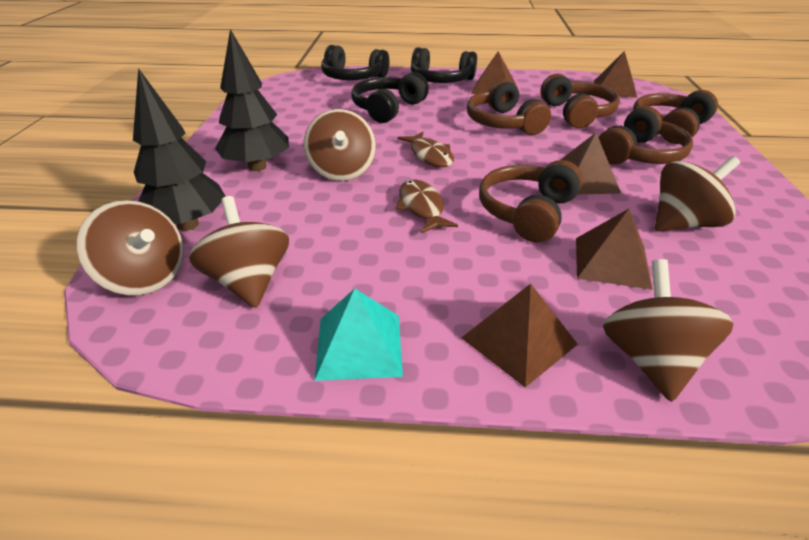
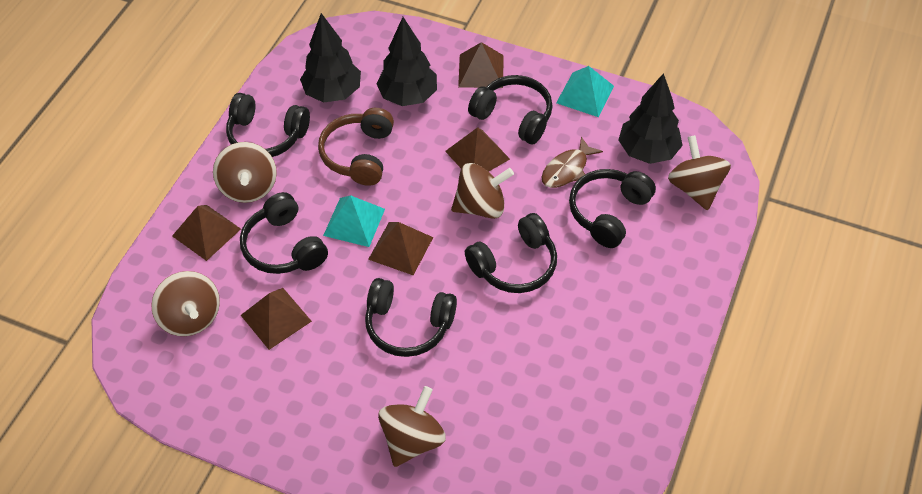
black headphones: 3 -> 6
black tree: 2 -> 3
brown fish: 2 -> 1
brown headphones: 5 -> 1
turquoise pyramid: 1 -> 2

